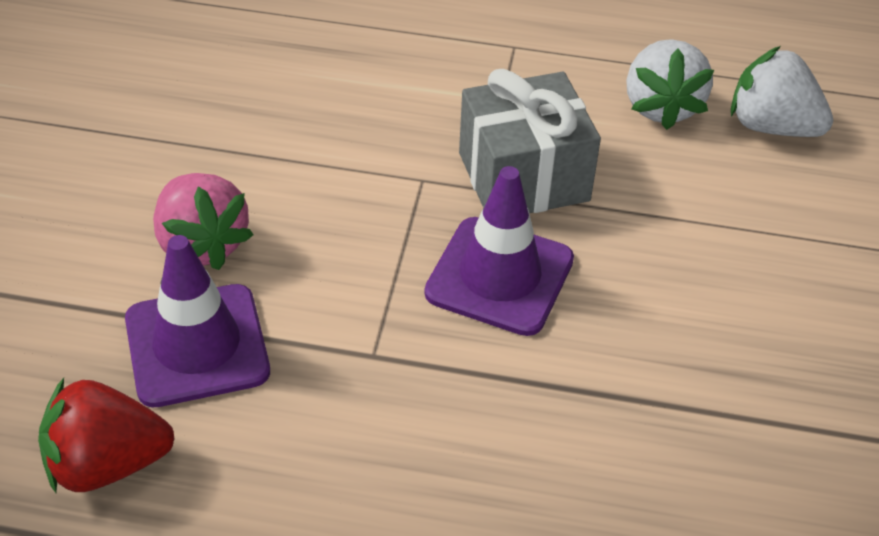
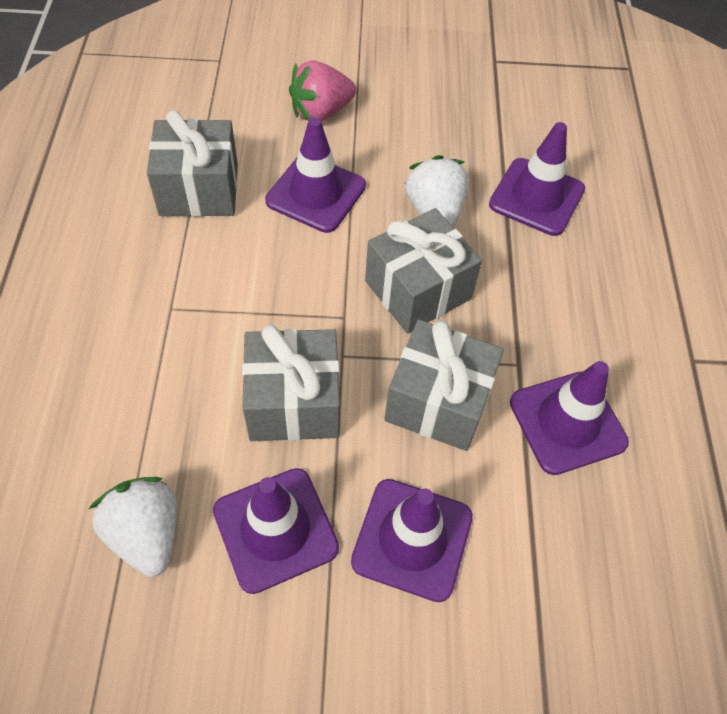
grey gift: 1 -> 4
purple traffic cone: 2 -> 5
red strawberry: 1 -> 0

